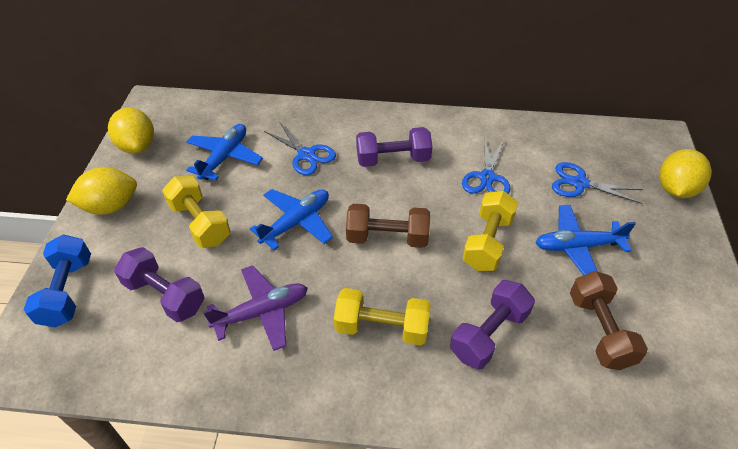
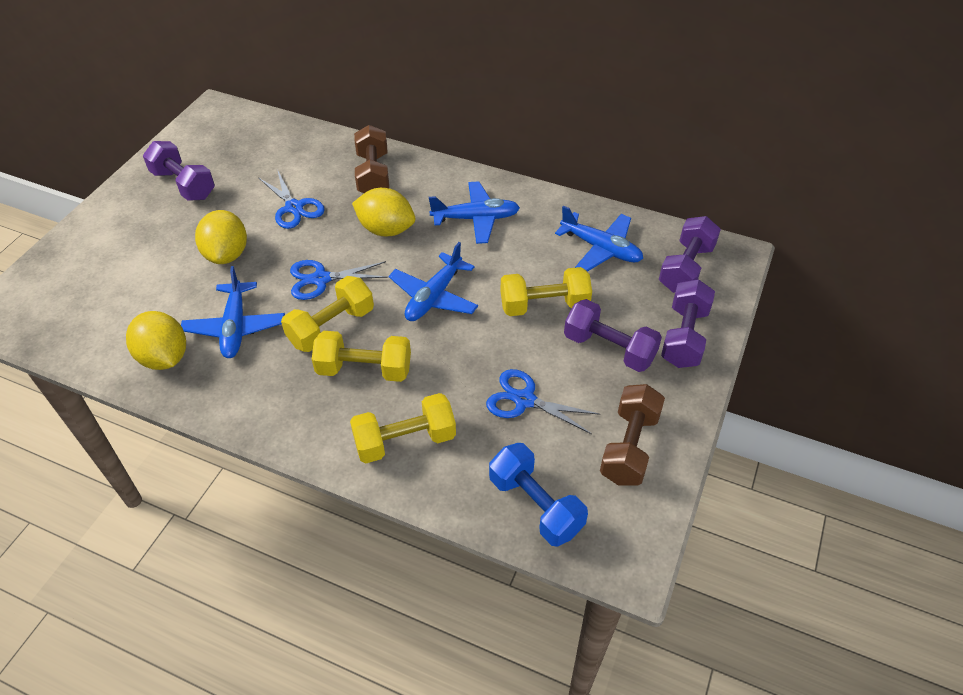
blue plane: 3 -> 4
purple dumbbell: 3 -> 4
purple plane: 1 -> 0
yellow dumbbell: 3 -> 4

